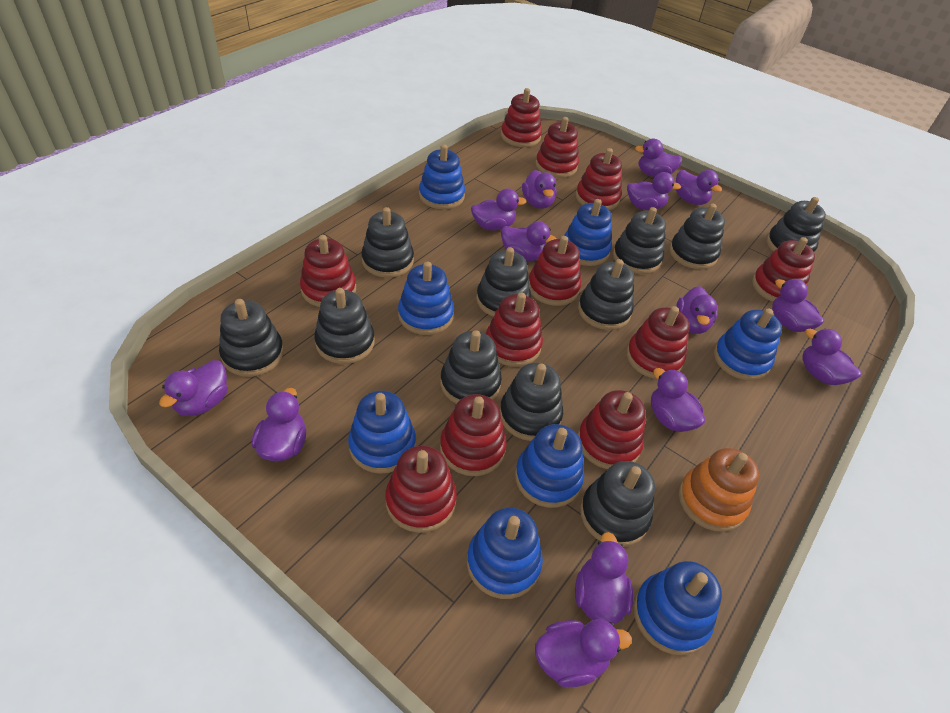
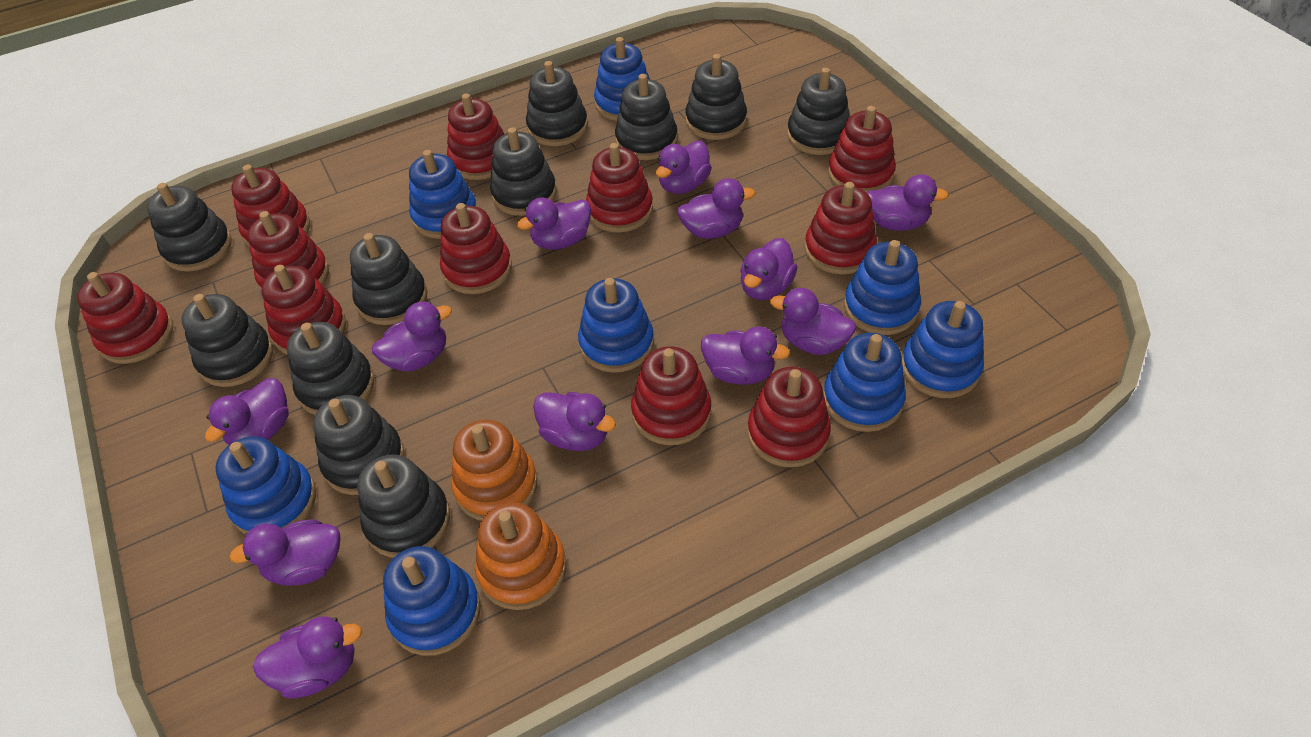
orange stacking toy: 1 -> 2
purple duck: 14 -> 12

